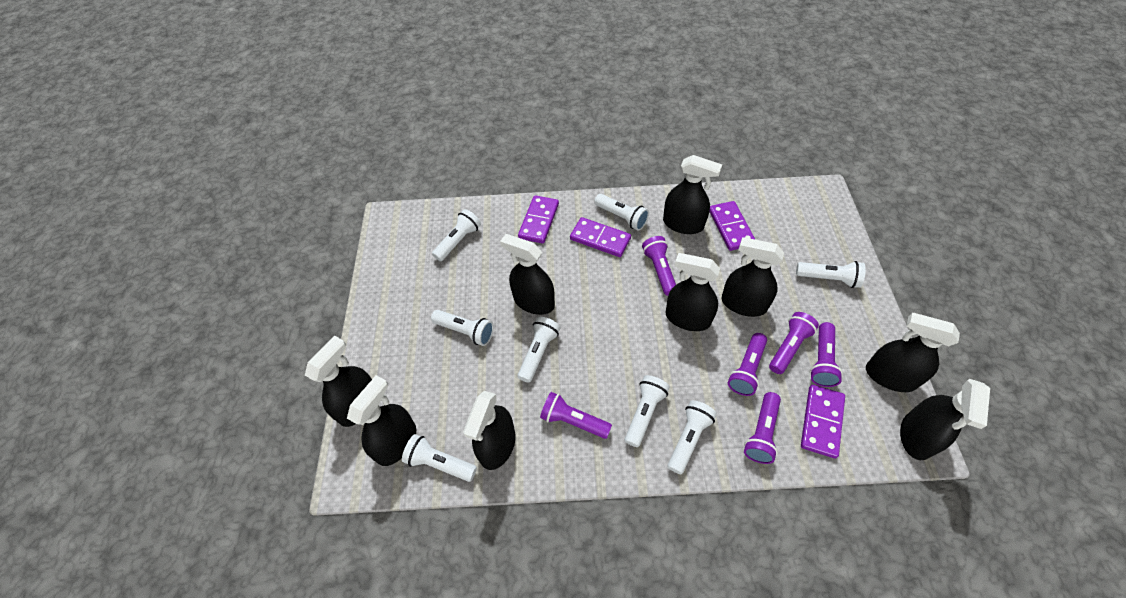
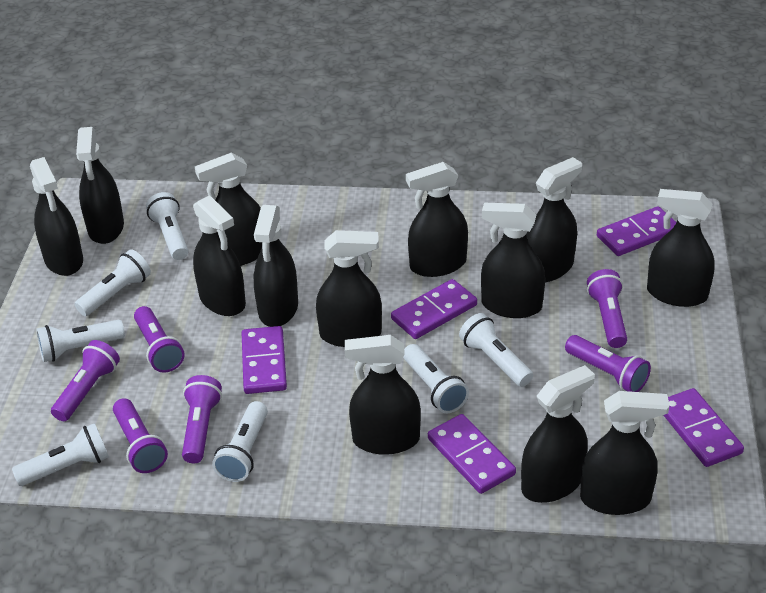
black spray bottle: 9 -> 13
purple domino: 4 -> 5
white flashlight: 8 -> 7

